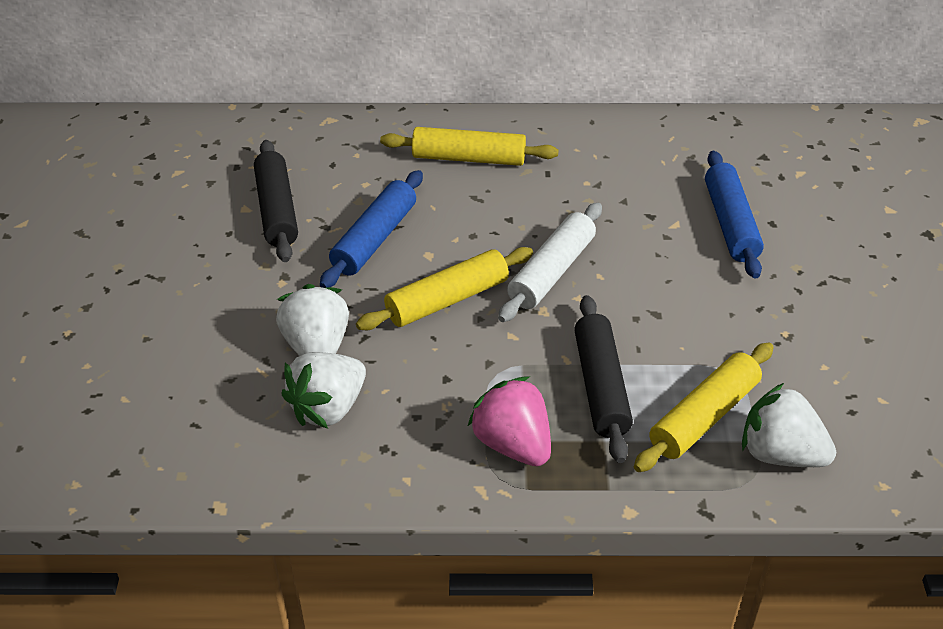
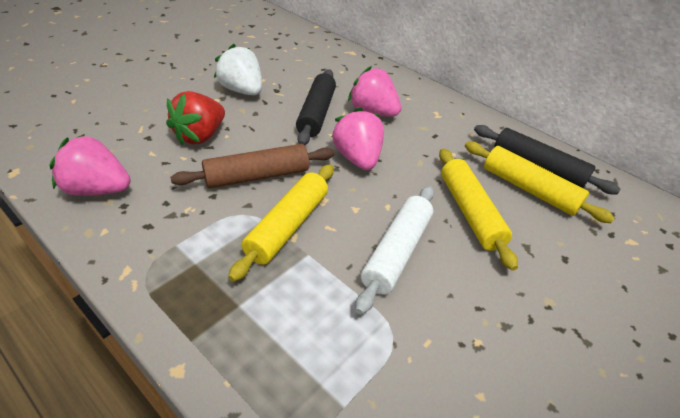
blue rolling pin: 2 -> 0
brown rolling pin: 0 -> 1
pink strawberry: 1 -> 3
red strawberry: 0 -> 1
white strawberry: 3 -> 1

